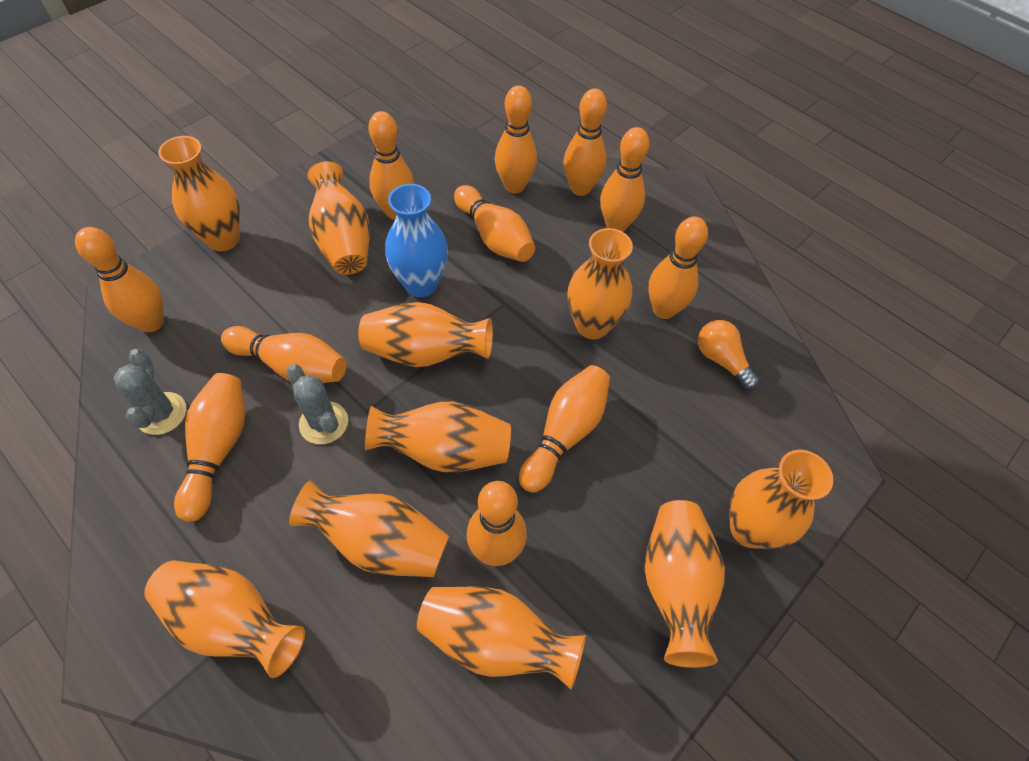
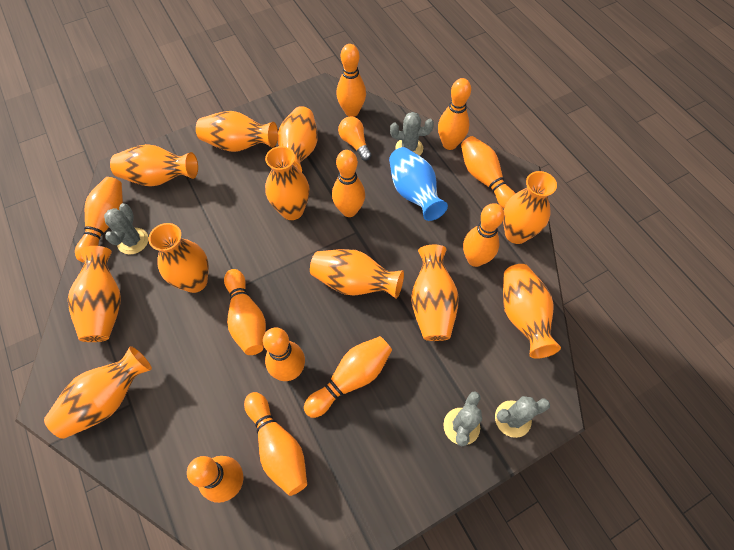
grey cactus: 2 -> 4
orange vase: 10 -> 11

